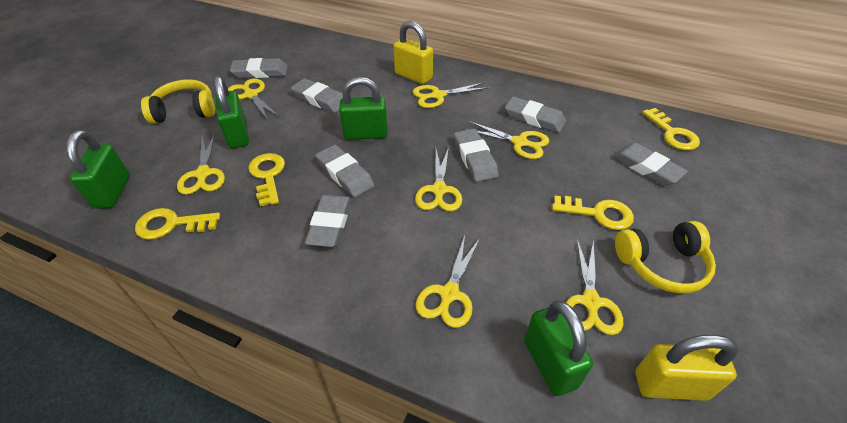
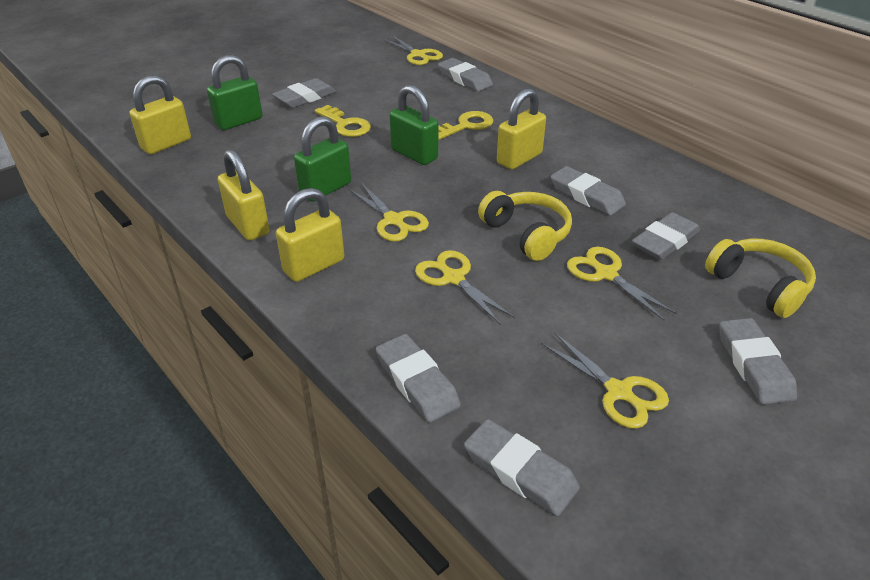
green padlock: 4 -> 3
yellow key: 4 -> 2
yellow padlock: 2 -> 4
yellow scissors: 7 -> 5

